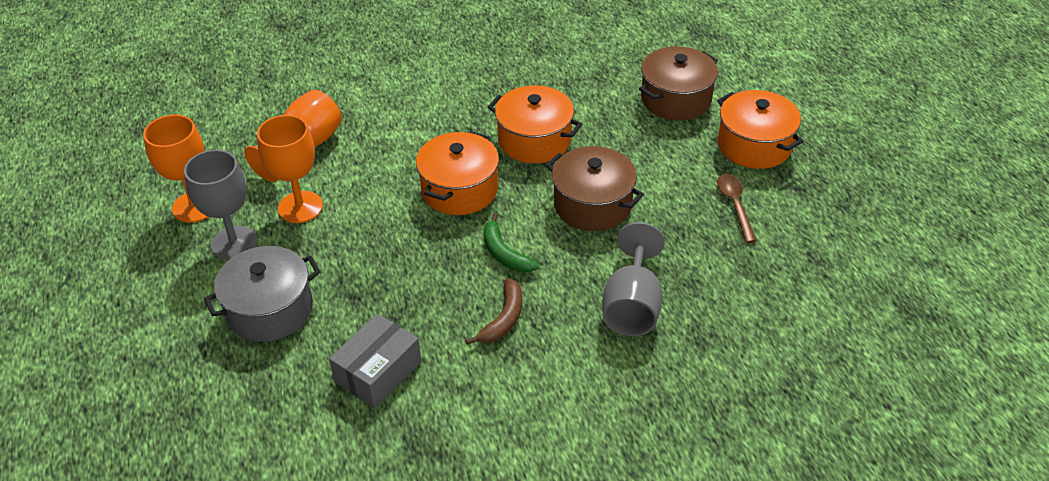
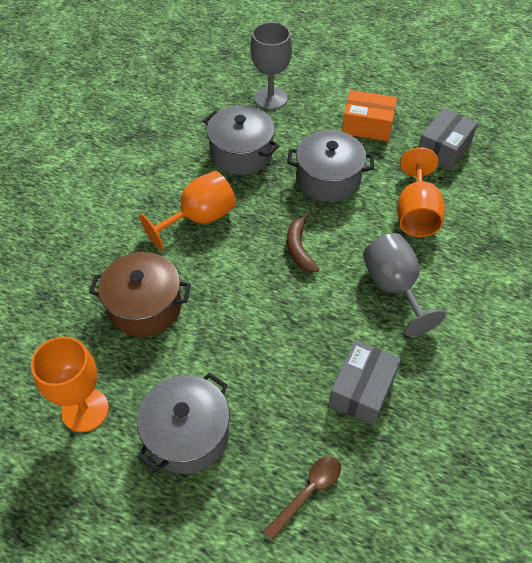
brown pot: 2 -> 1
green banana: 1 -> 0
grey box: 1 -> 2
grey pot: 1 -> 3
orange box: 0 -> 1
orange pot: 3 -> 0

